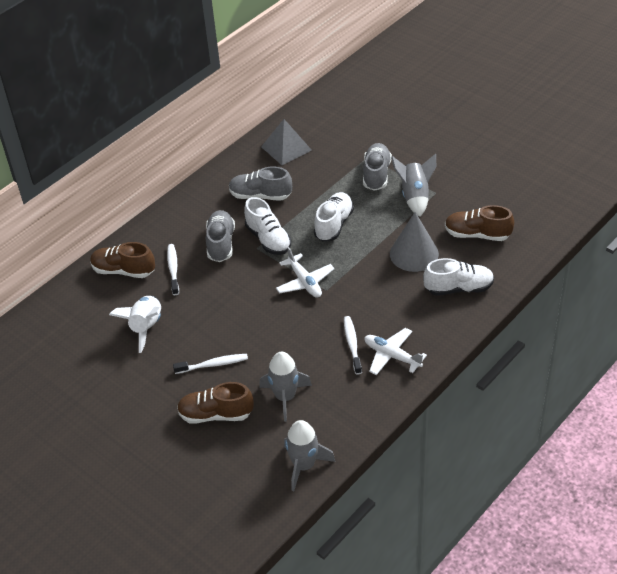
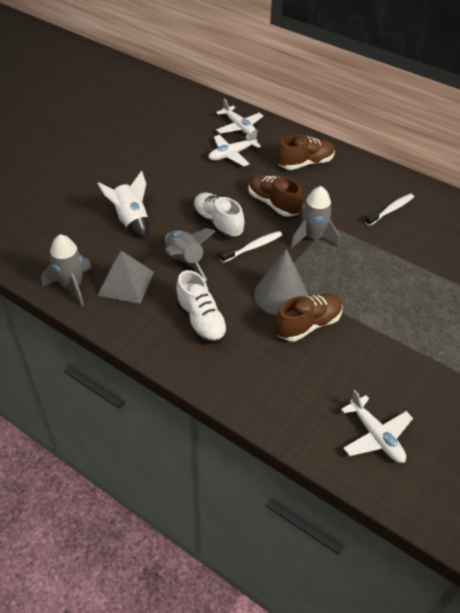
grey shoe: 3 -> 0
white plane: 2 -> 3
white shoe: 3 -> 2
white toothbrush: 3 -> 2

